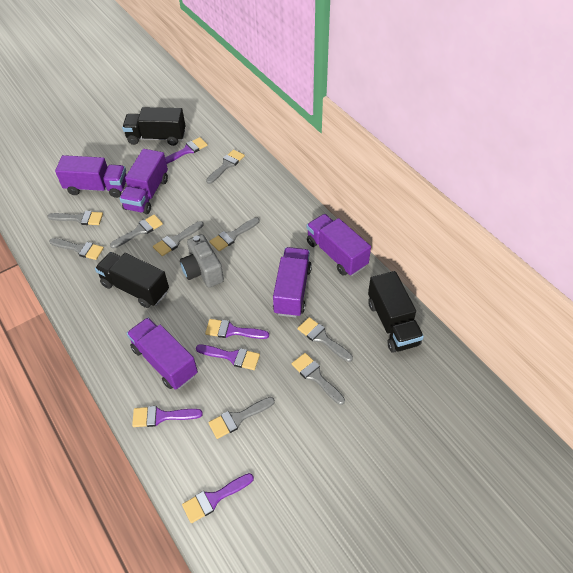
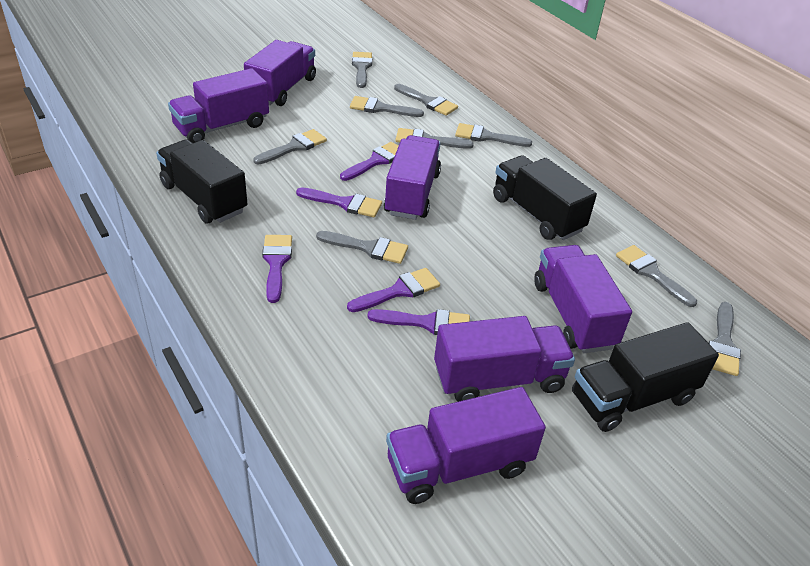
grey camera: 1 -> 0
purple truck: 5 -> 6

